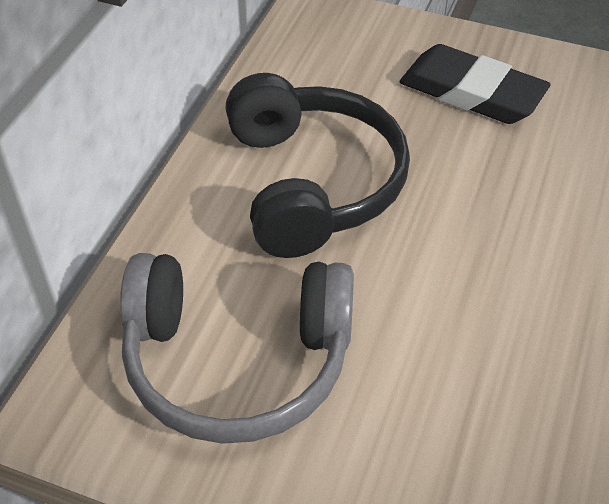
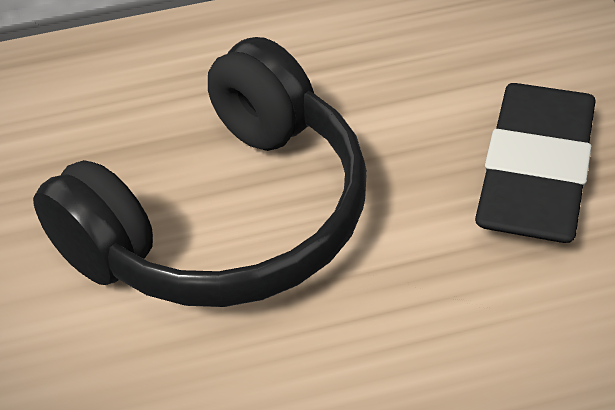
grey headphones: 1 -> 0

